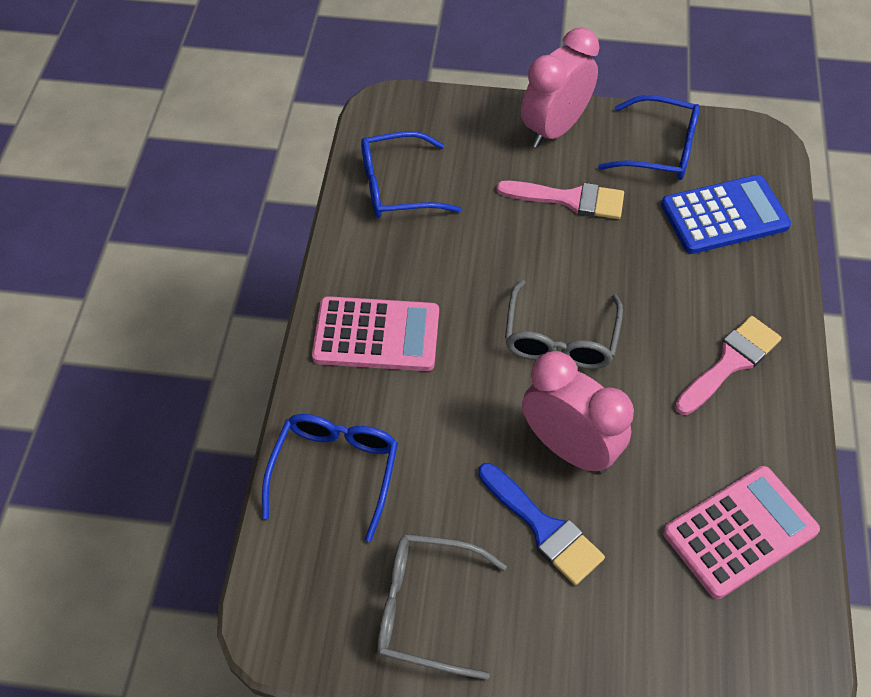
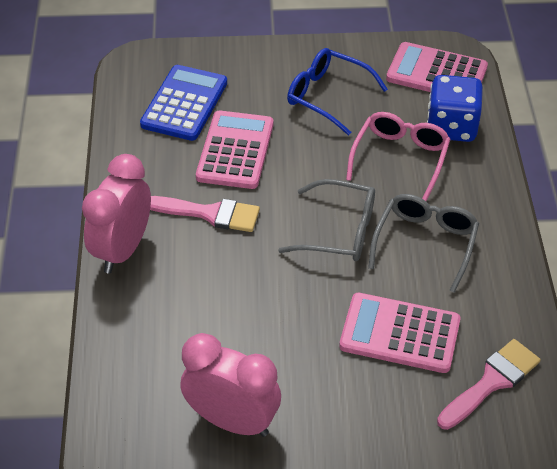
blue brush: 1 -> 0
blue dice: 0 -> 1
blue glasses: 3 -> 1
pink calculator: 2 -> 3
pink glasses: 0 -> 1

